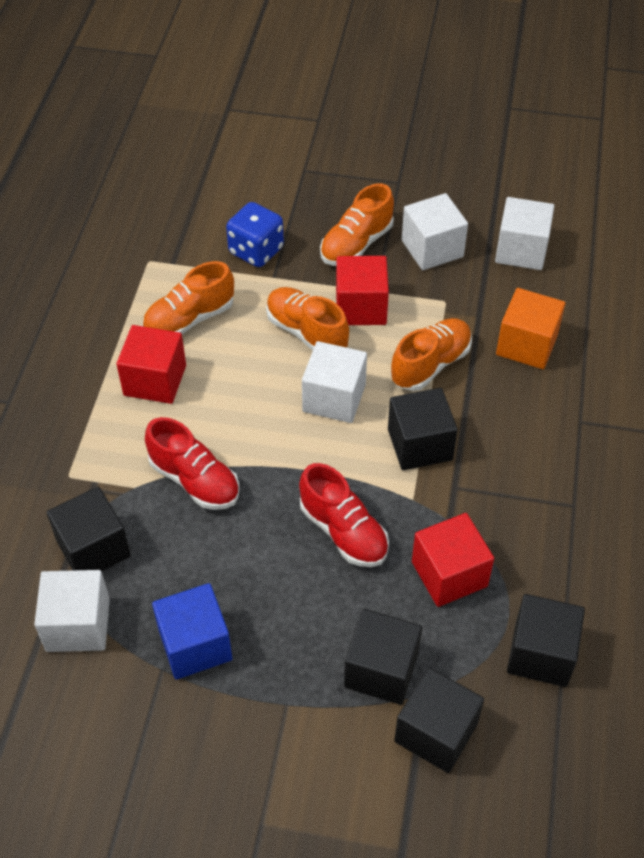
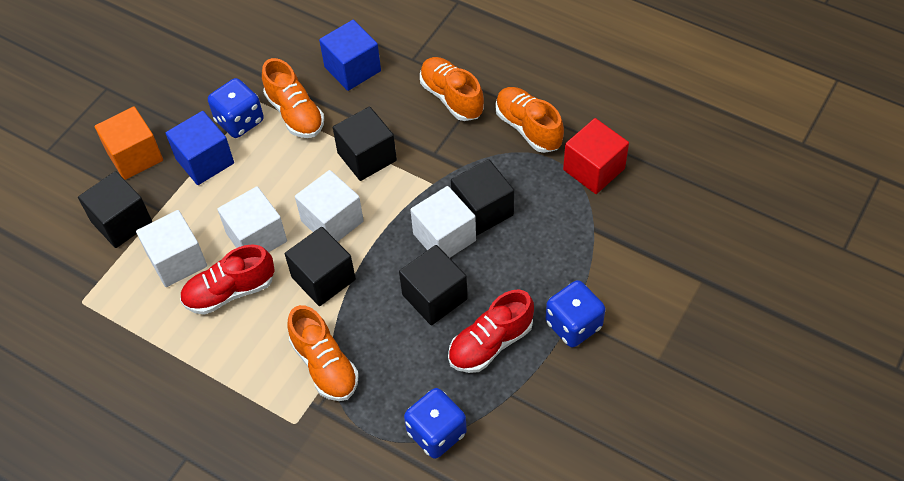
blue cube: 1 -> 2
blue dice: 1 -> 3
red cube: 3 -> 1

